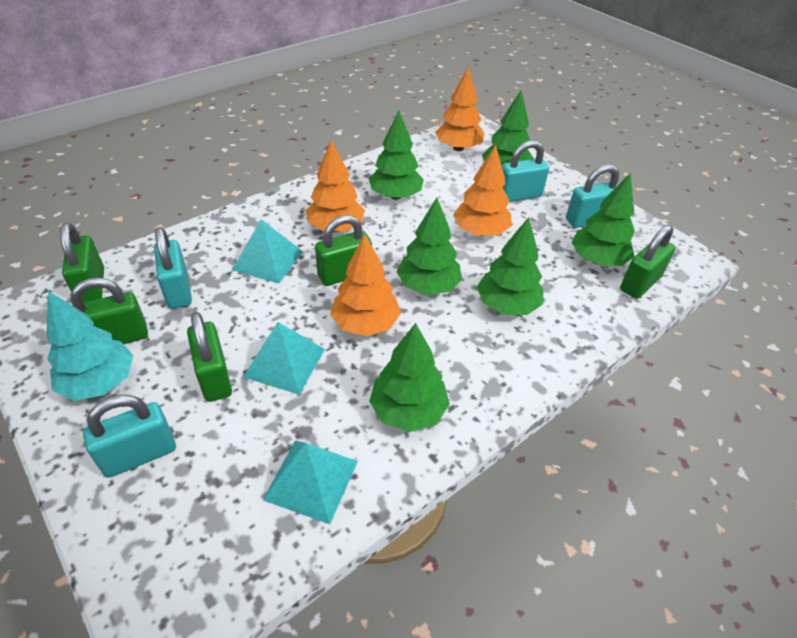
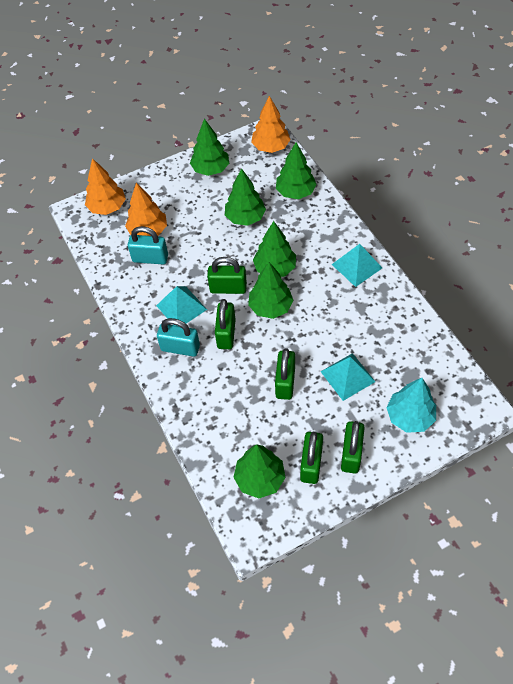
orange tree: 4 -> 3
turquoise padlock: 4 -> 2

